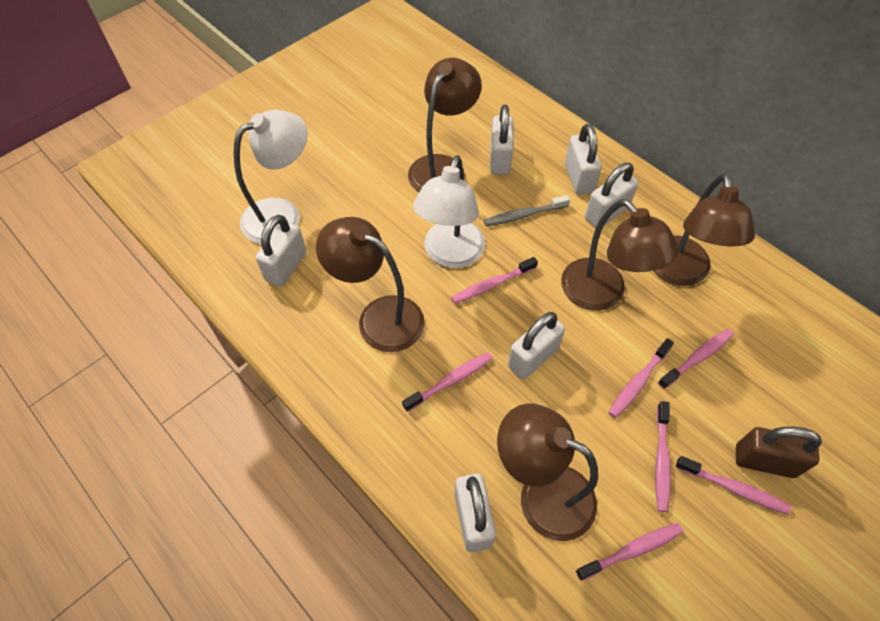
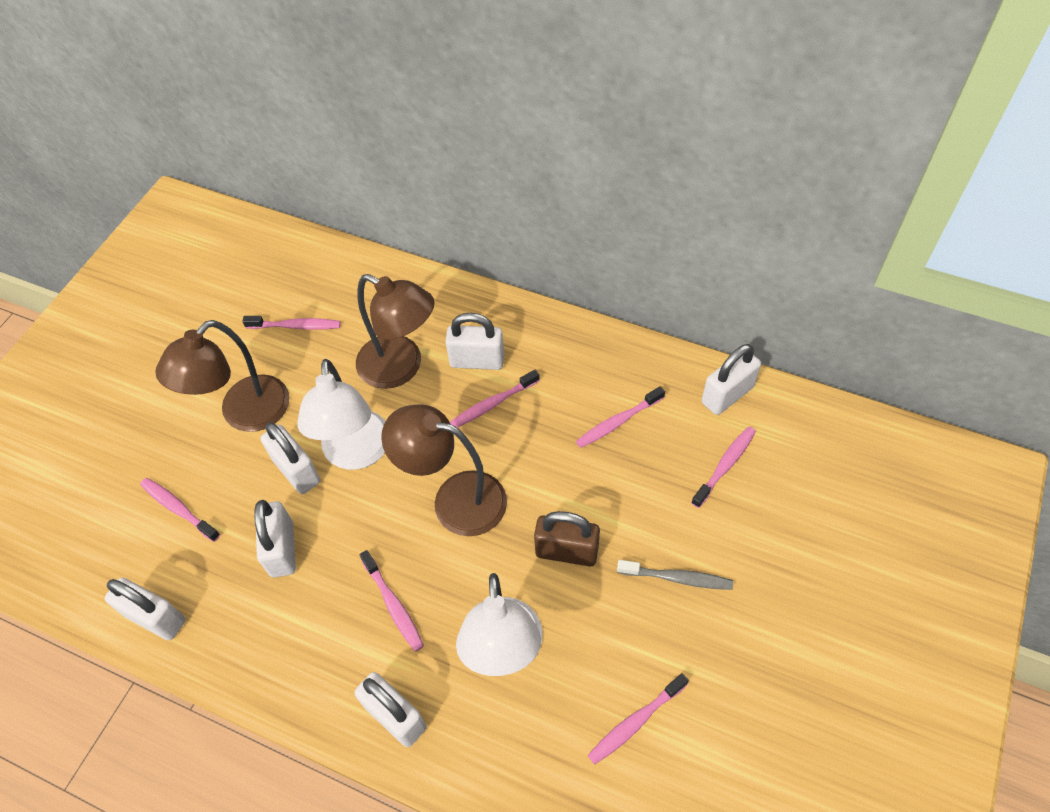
brown lamp: 5 -> 3

